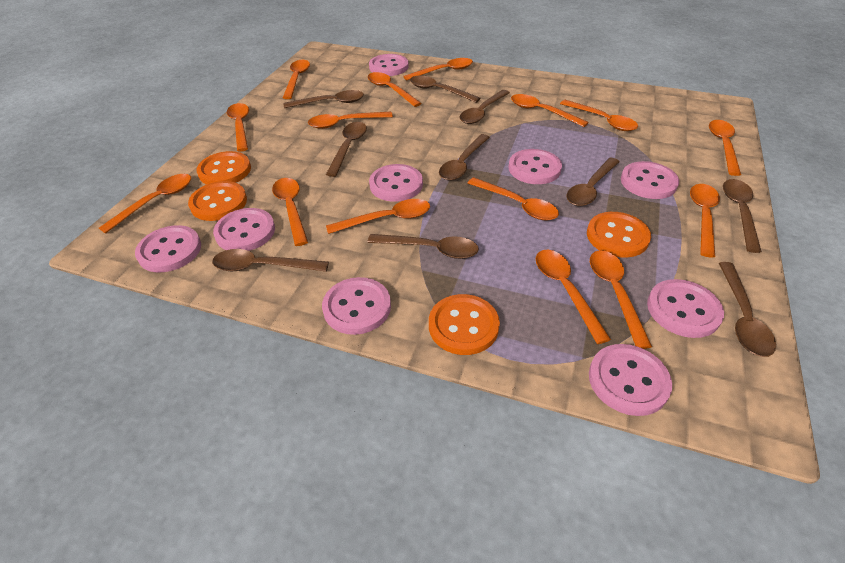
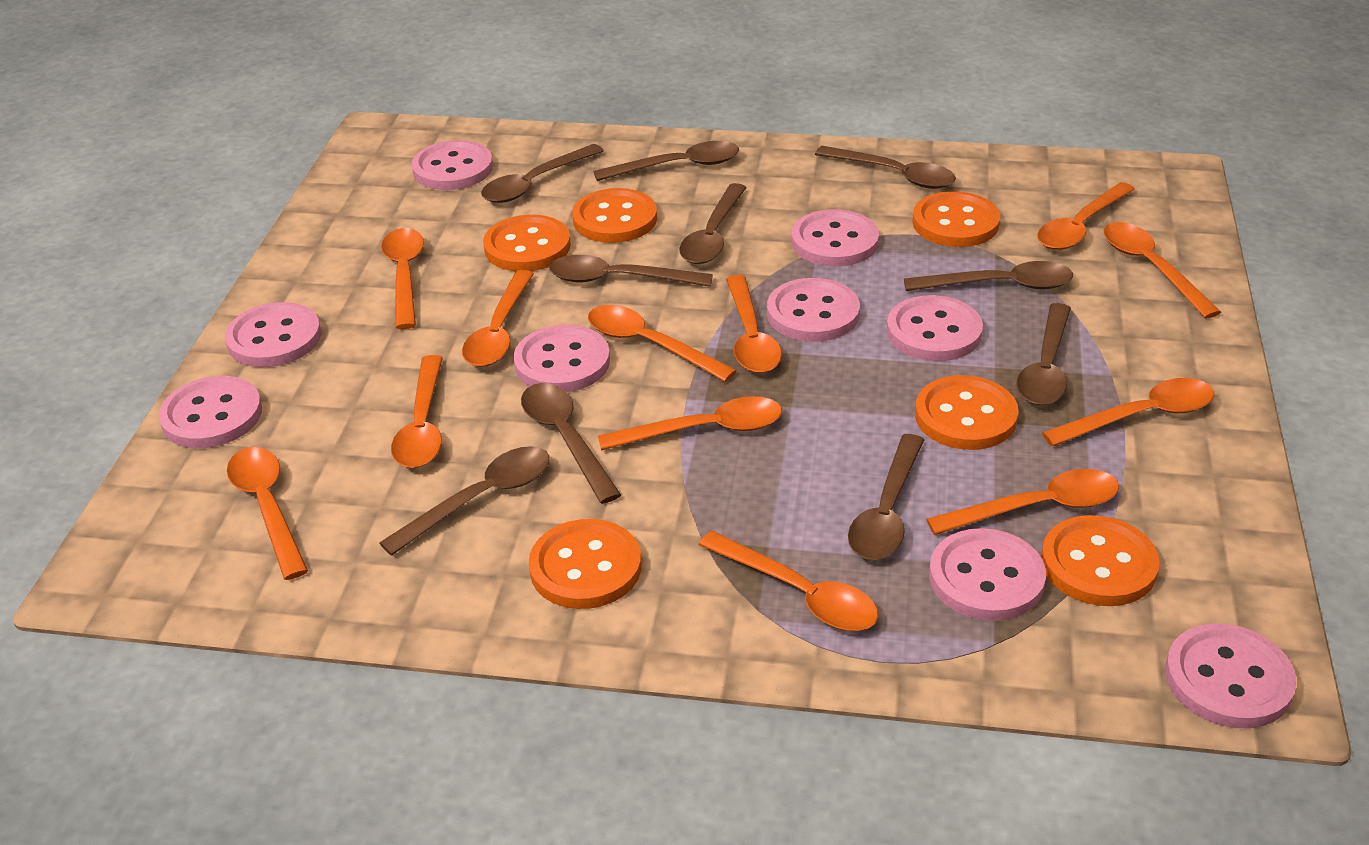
orange button: 4 -> 6
orange spoon: 15 -> 12

